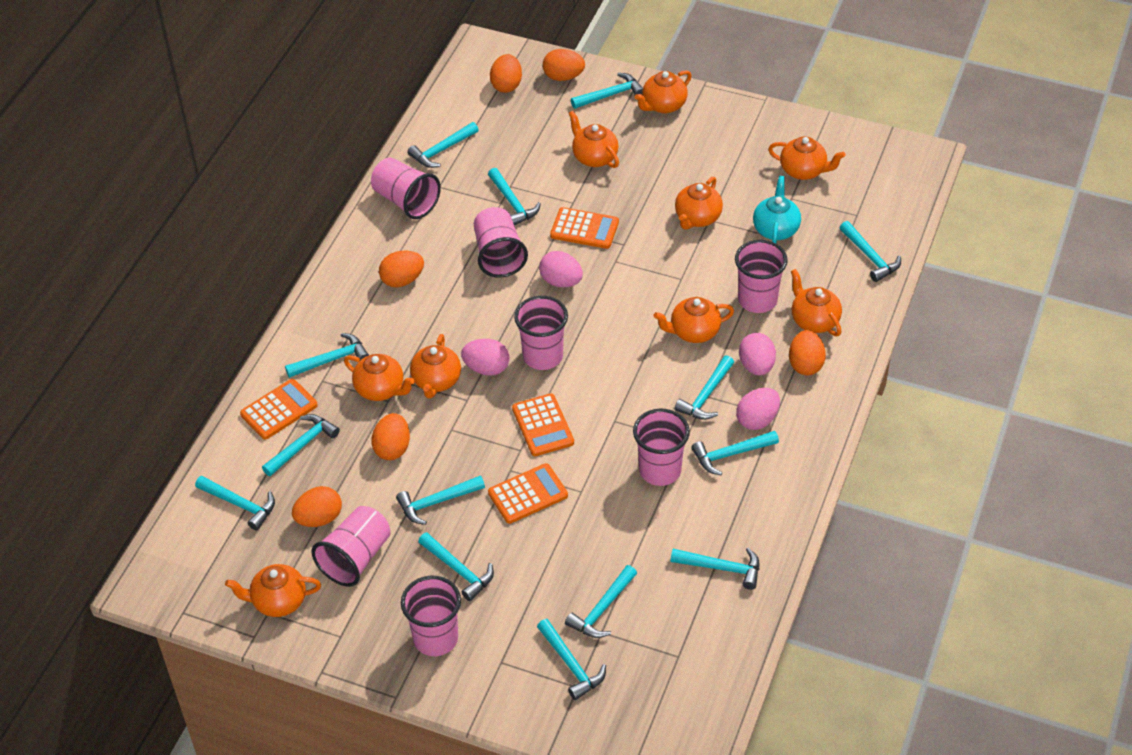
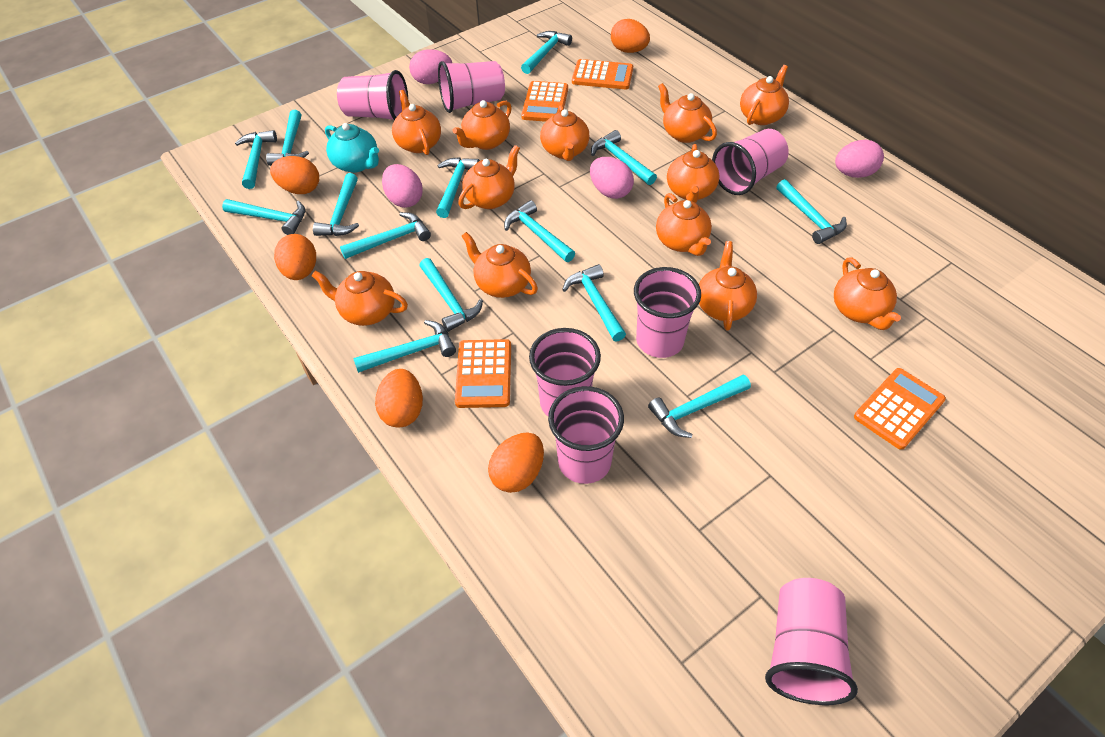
orange egg: 6 -> 5
orange teapot: 9 -> 12

